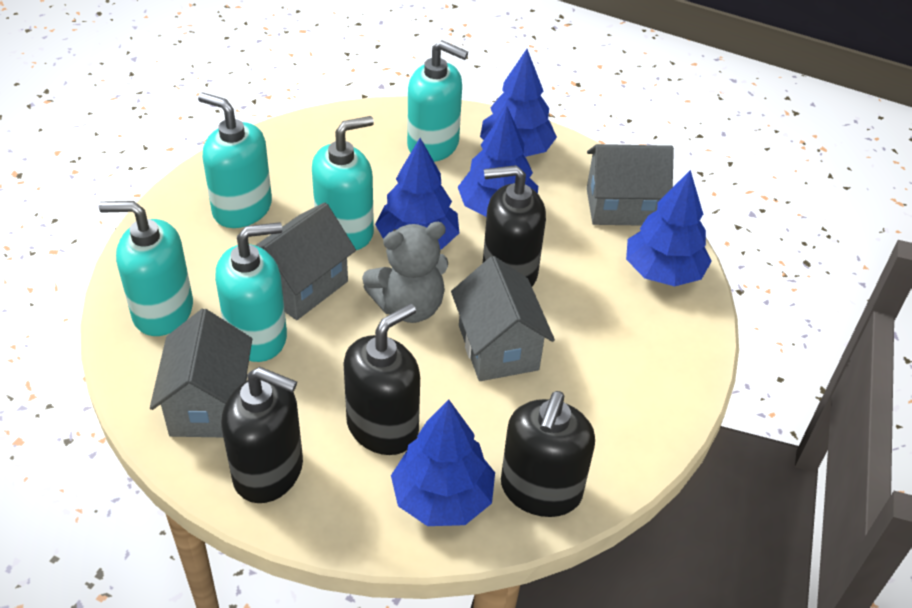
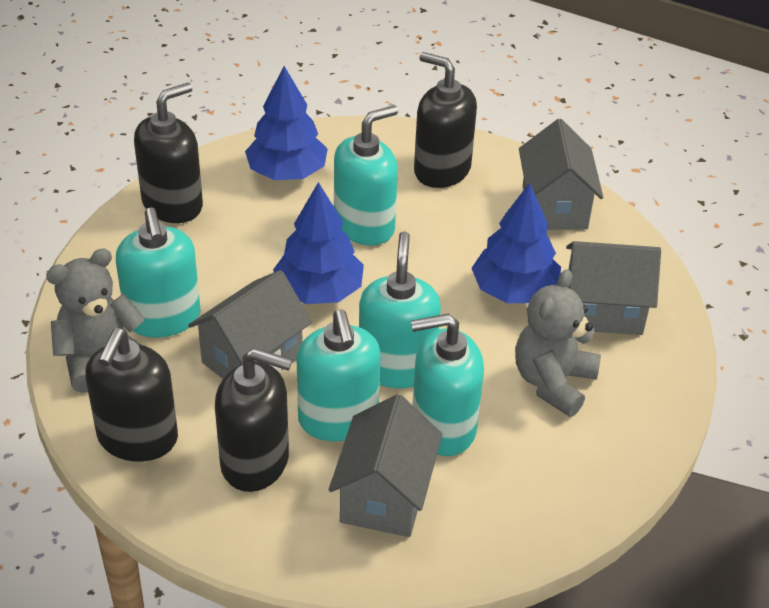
blue tree: 5 -> 3
grey teddy bear: 1 -> 2

